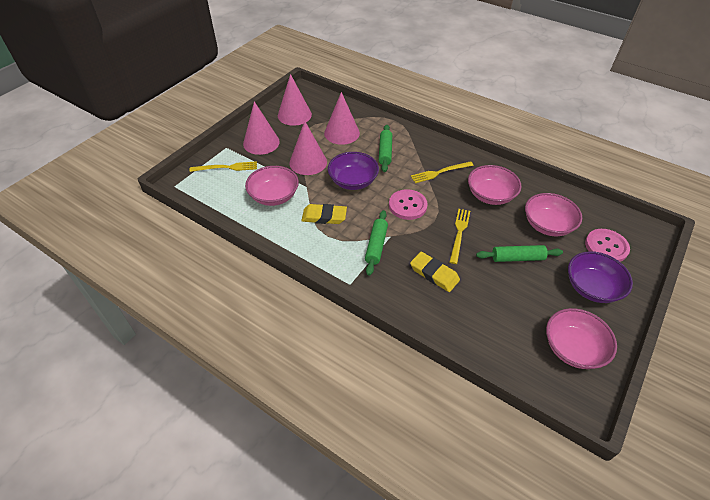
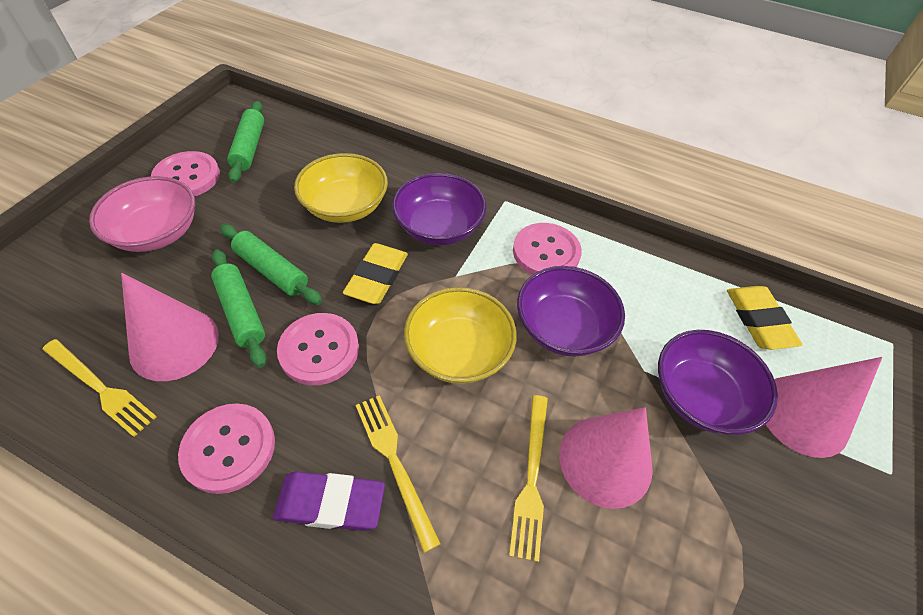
pink bowl: 4 -> 1
pink button: 2 -> 4
pink cone: 4 -> 3
purple bowl: 2 -> 3
purple eraser: 0 -> 1
yellow bowl: 0 -> 2

